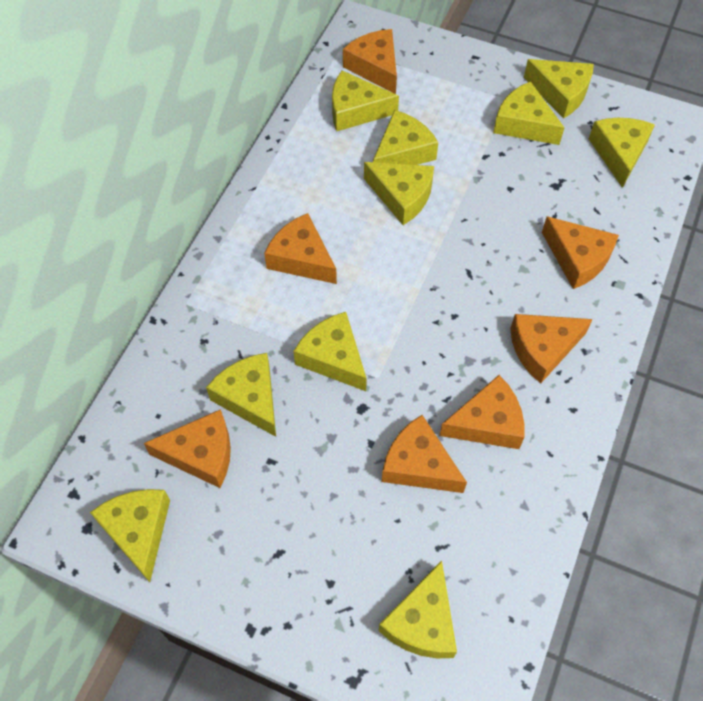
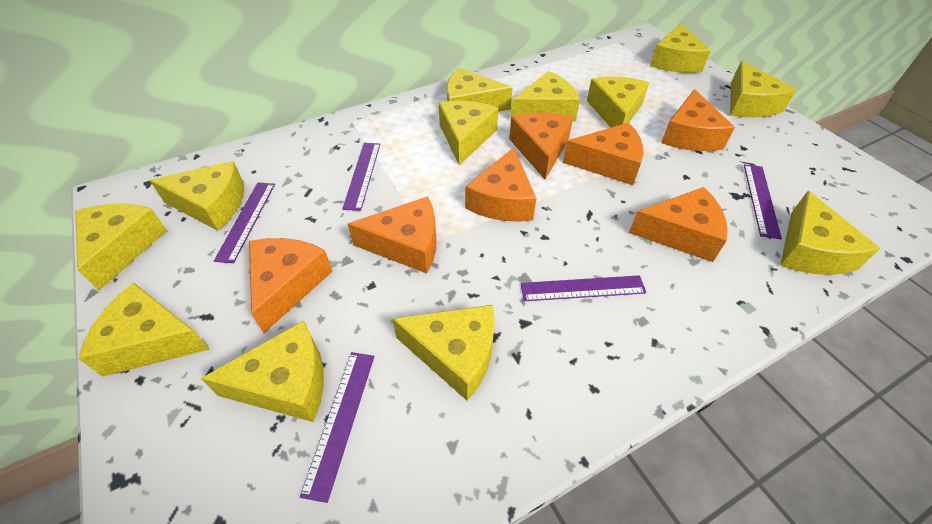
purple ruler: 0 -> 5
yellow cheese: 10 -> 12

